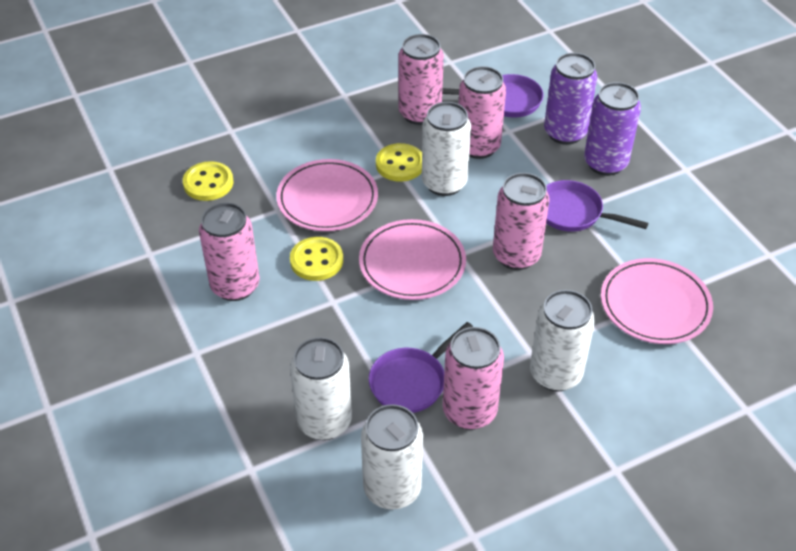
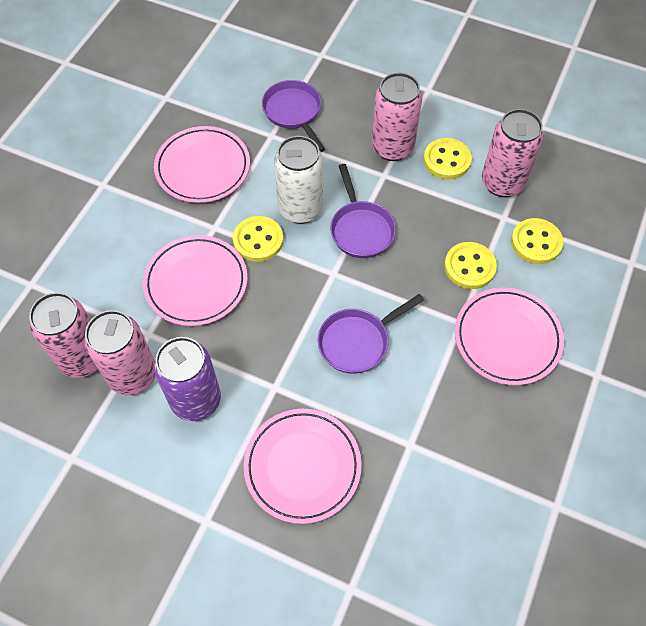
pink can: 5 -> 4
pink plate: 3 -> 4
purple can: 2 -> 1
white can: 4 -> 1
yellow button: 3 -> 4

